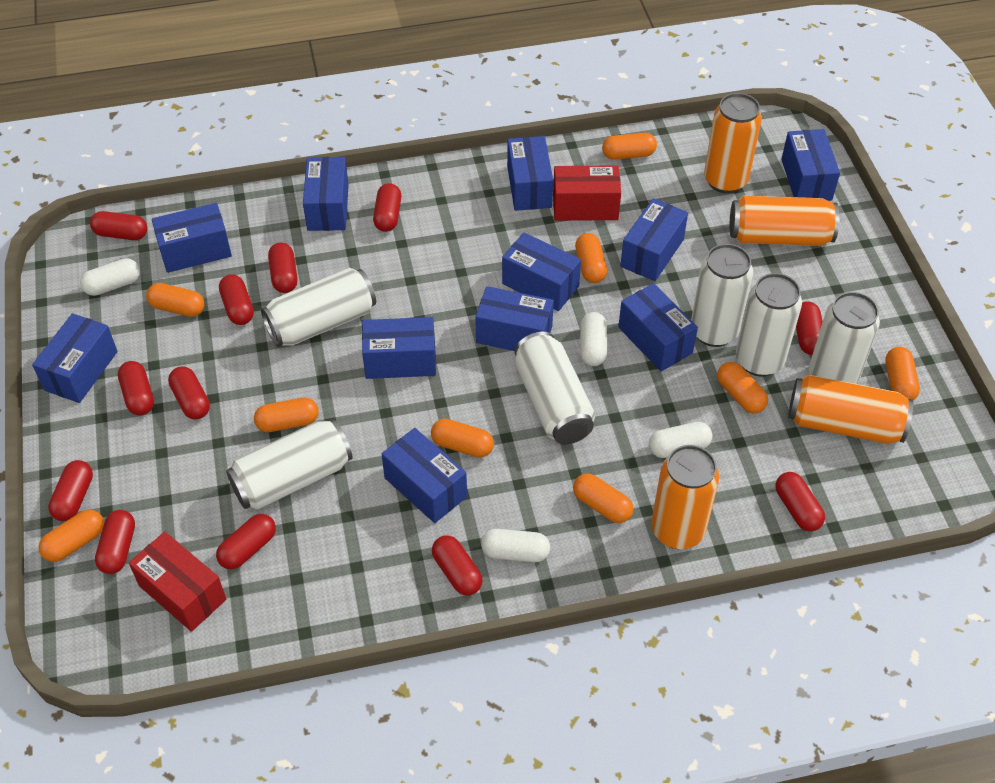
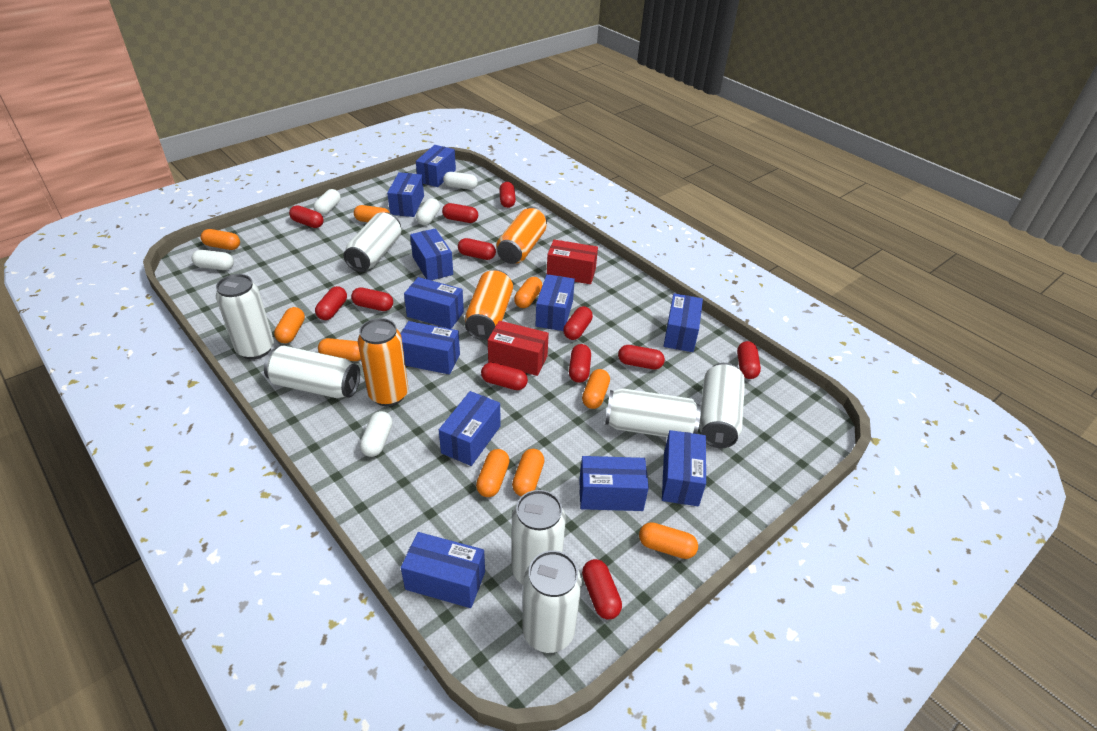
orange can: 4 -> 3
white can: 6 -> 7
white capsule: 4 -> 5

